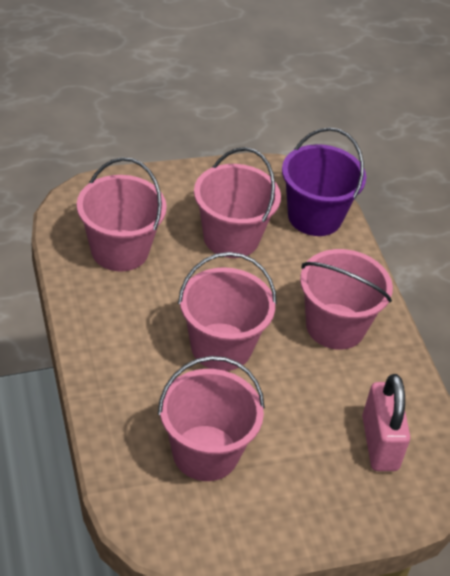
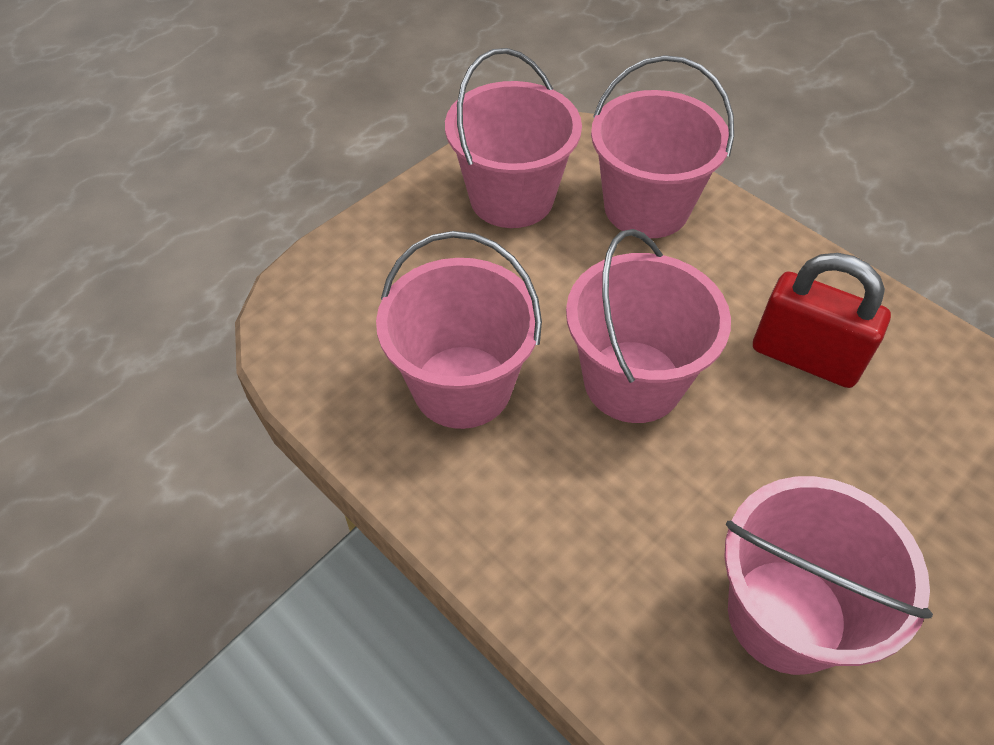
pink padlock: 1 -> 0
purple bucket: 1 -> 0
red padlock: 0 -> 1

